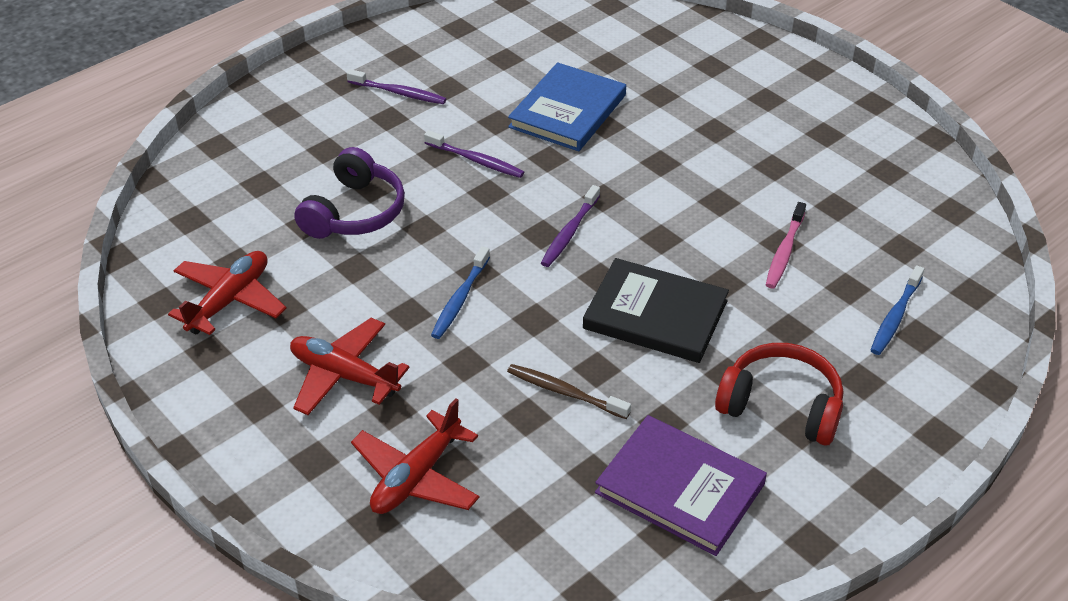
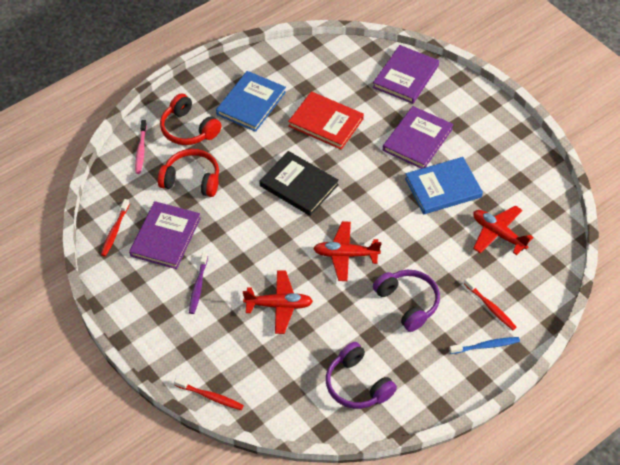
blue book: 1 -> 2
blue toothbrush: 2 -> 1
brown toothbrush: 1 -> 0
purple book: 1 -> 3
purple headphones: 1 -> 2
purple toothbrush: 3 -> 1
red book: 0 -> 1
red headphones: 1 -> 2
red toothbrush: 0 -> 3

